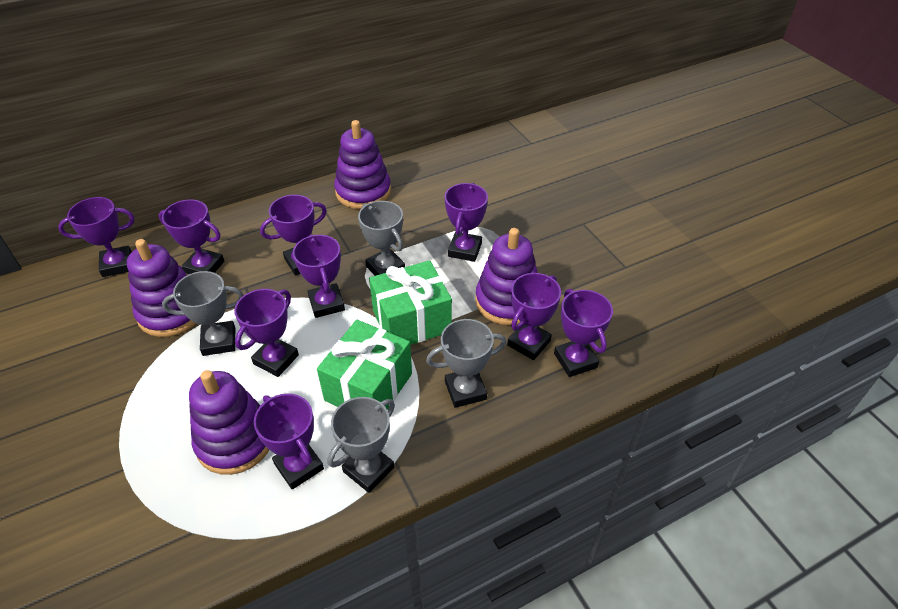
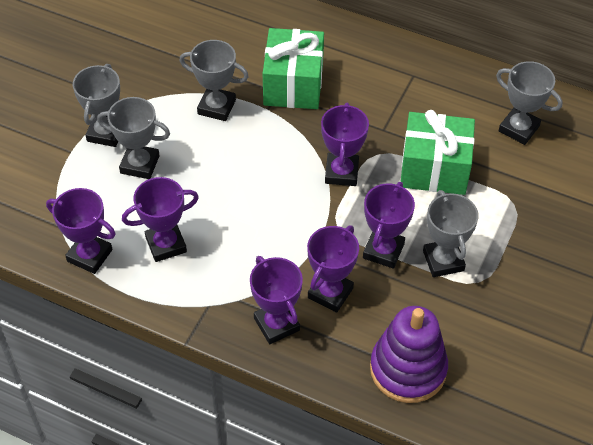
grey trophy: 4 -> 5
purple stacking toy: 4 -> 1
purple trophy: 9 -> 6

